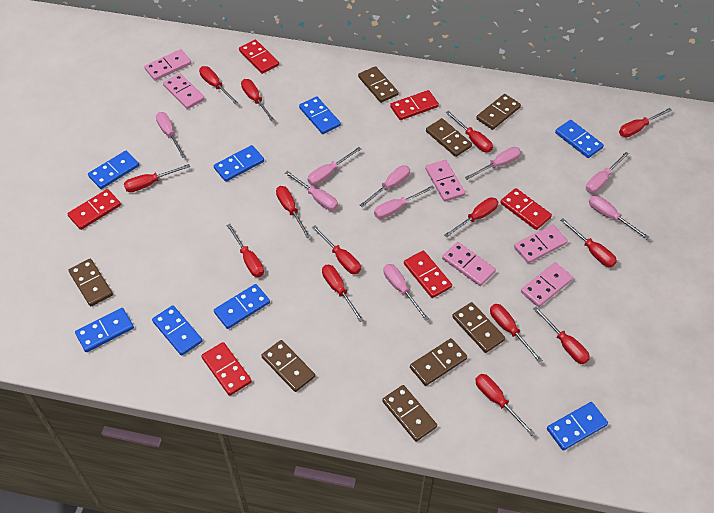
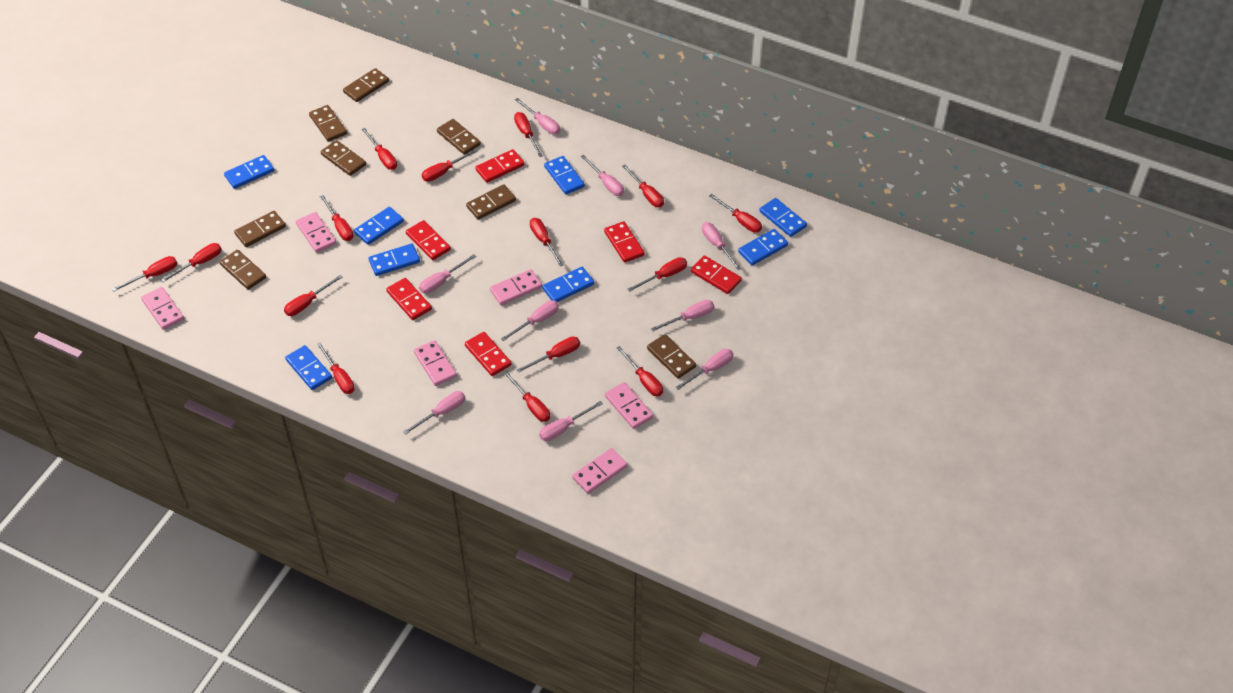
red screwdriver: 14 -> 15

